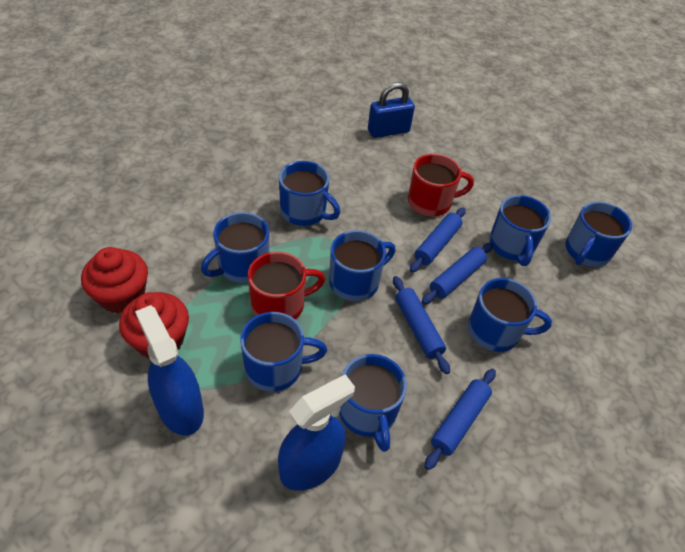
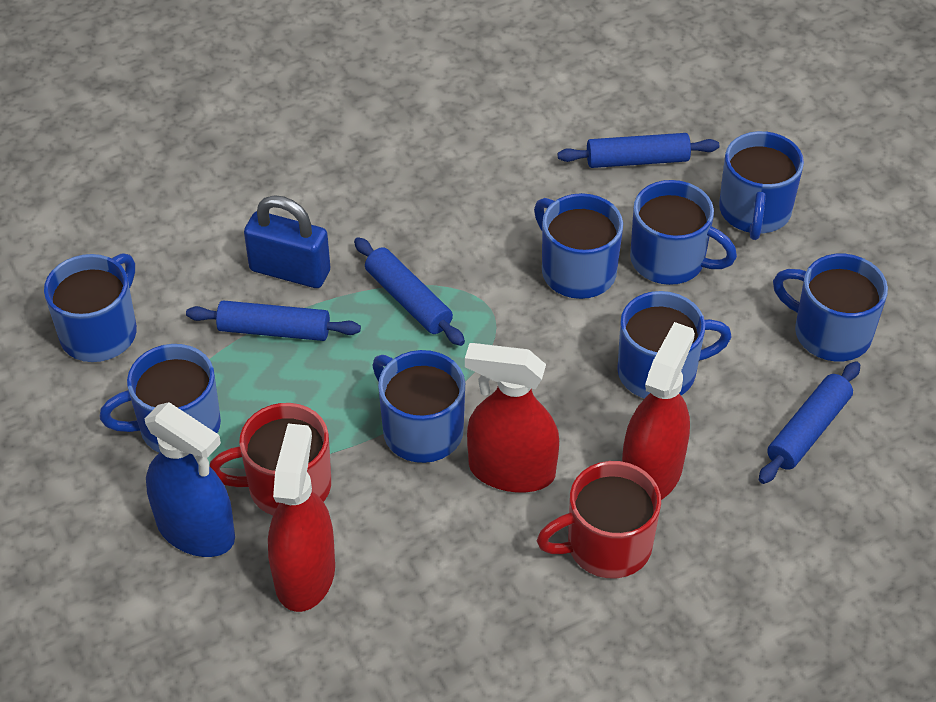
blue spray bottle: 2 -> 1
red cupcake: 2 -> 0
red spray bottle: 0 -> 3

